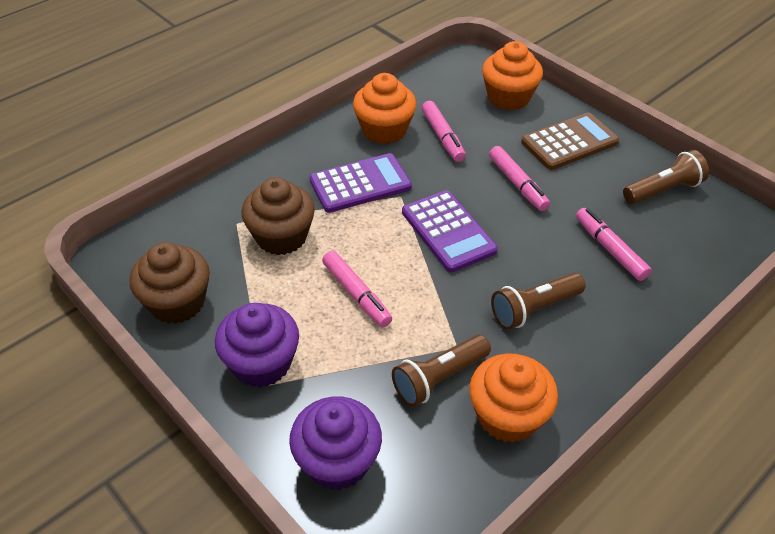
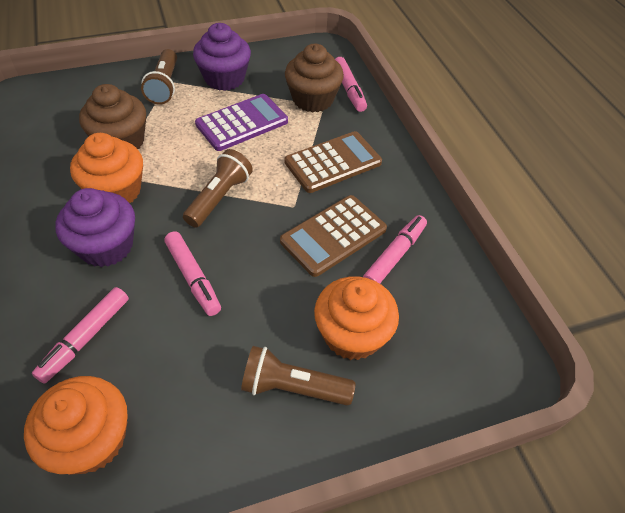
brown calculator: 1 -> 2
purple calculator: 2 -> 1

